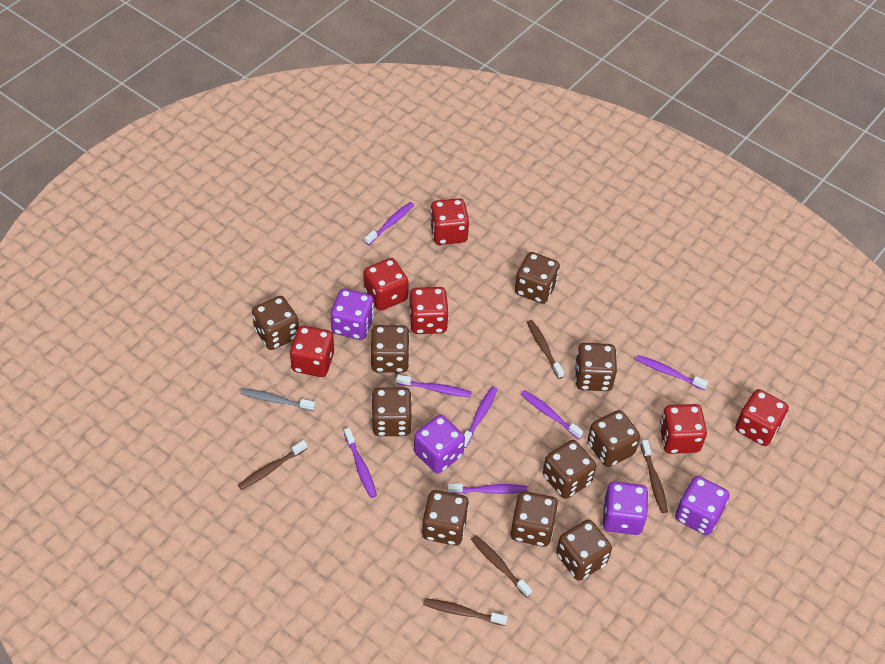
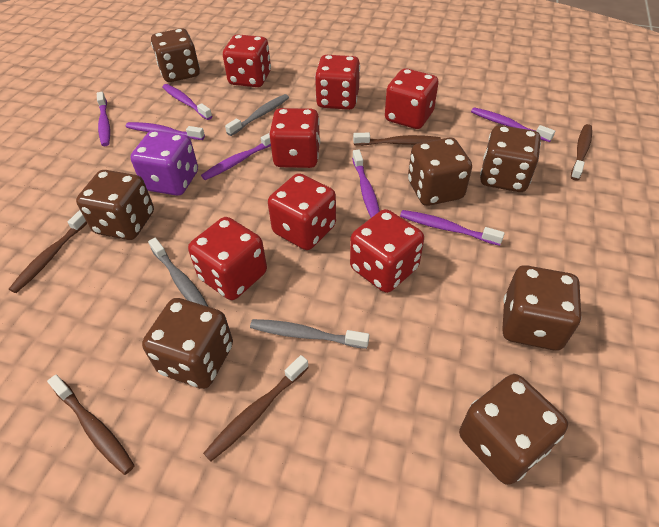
brown dice: 10 -> 7
grey toothbrush: 1 -> 3
purple dice: 4 -> 1
red dice: 6 -> 7

